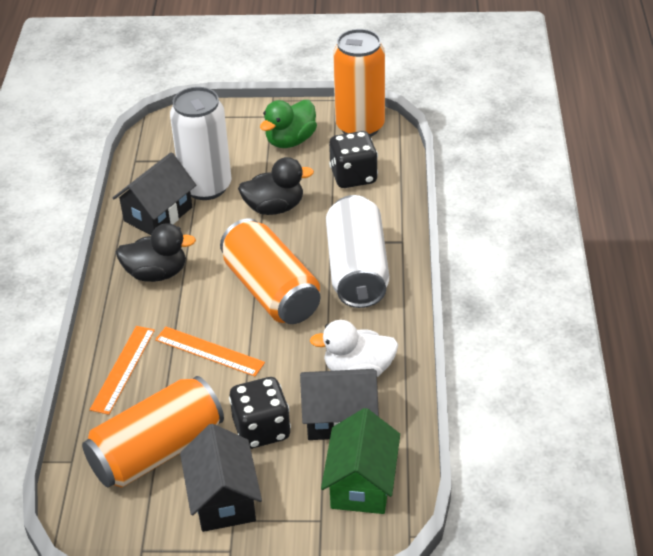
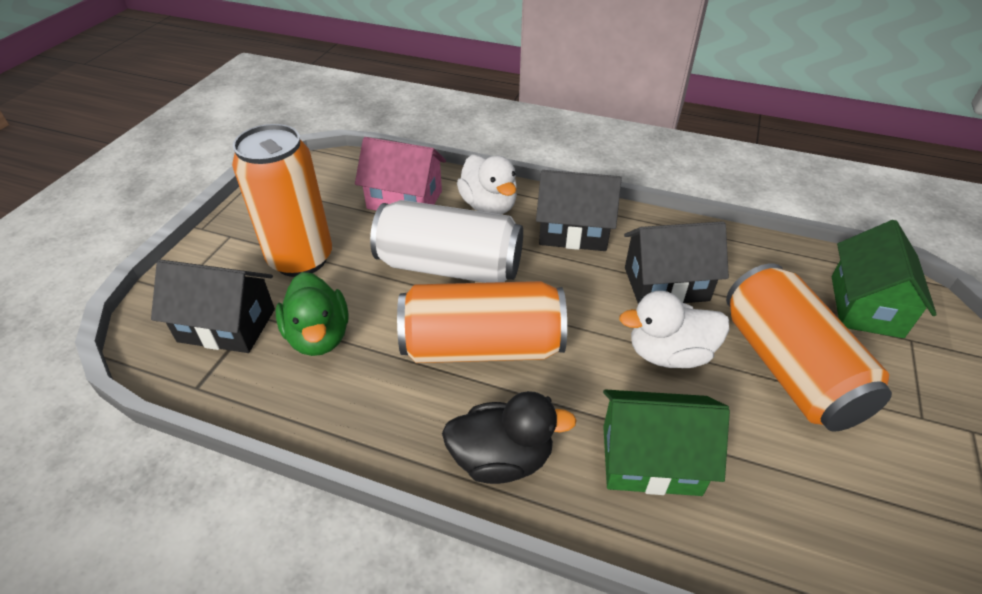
black dice: 2 -> 0
black duck: 2 -> 1
green house: 1 -> 2
orange ruler: 2 -> 0
pink house: 0 -> 1
white can: 2 -> 1
white duck: 1 -> 2

